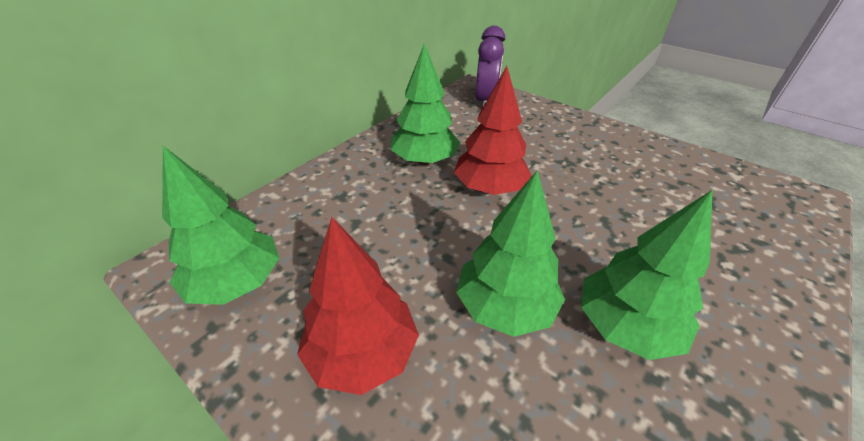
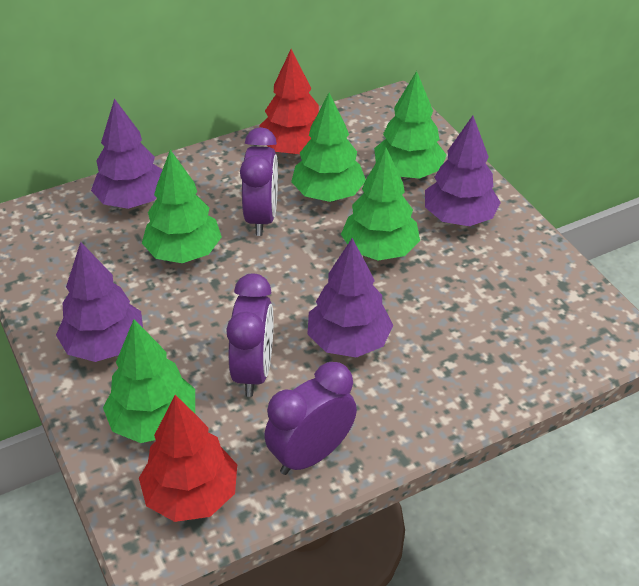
green tree: 4 -> 5
purple clock: 1 -> 3
purple tree: 0 -> 4

